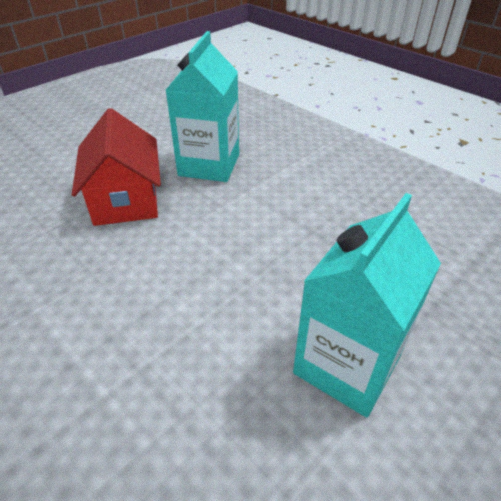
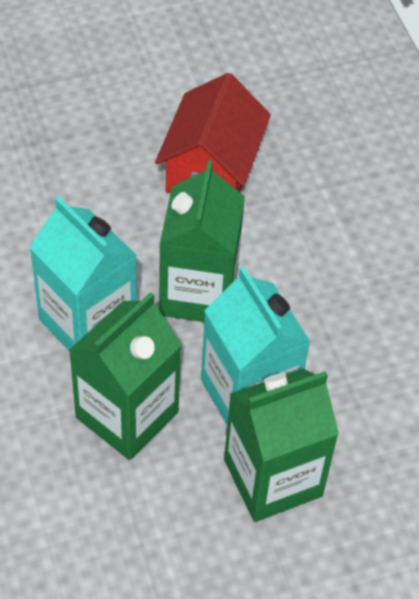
green carton: 0 -> 3

